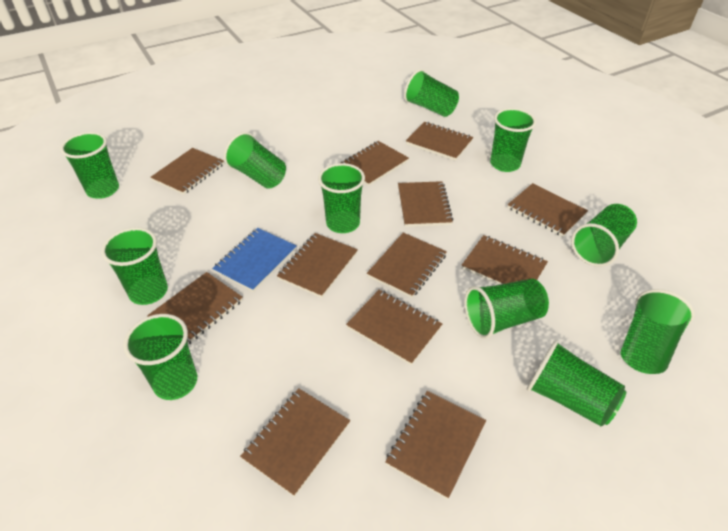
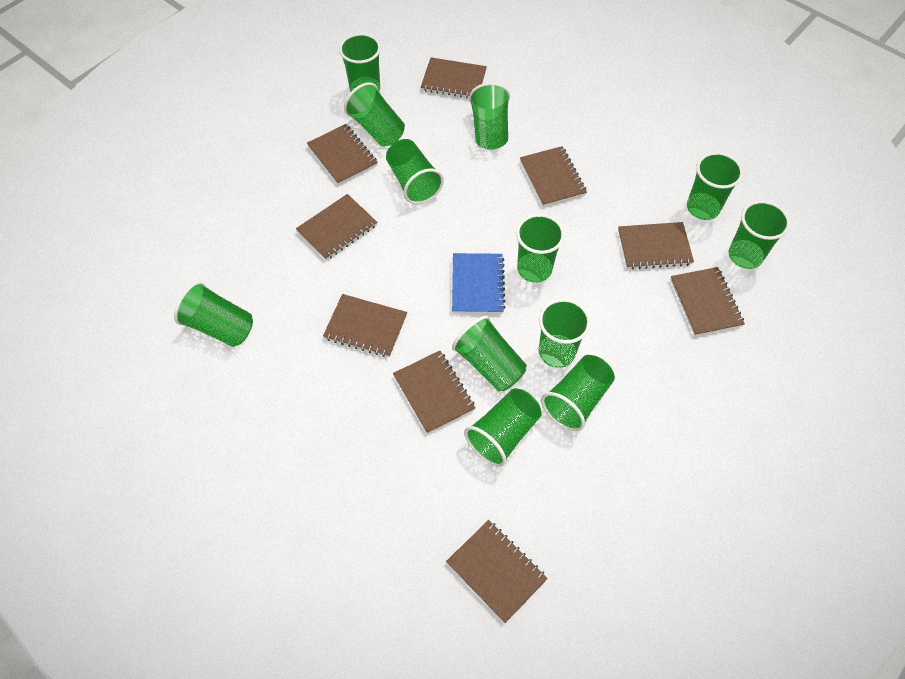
brown notebook: 12 -> 9
green cup: 11 -> 12

